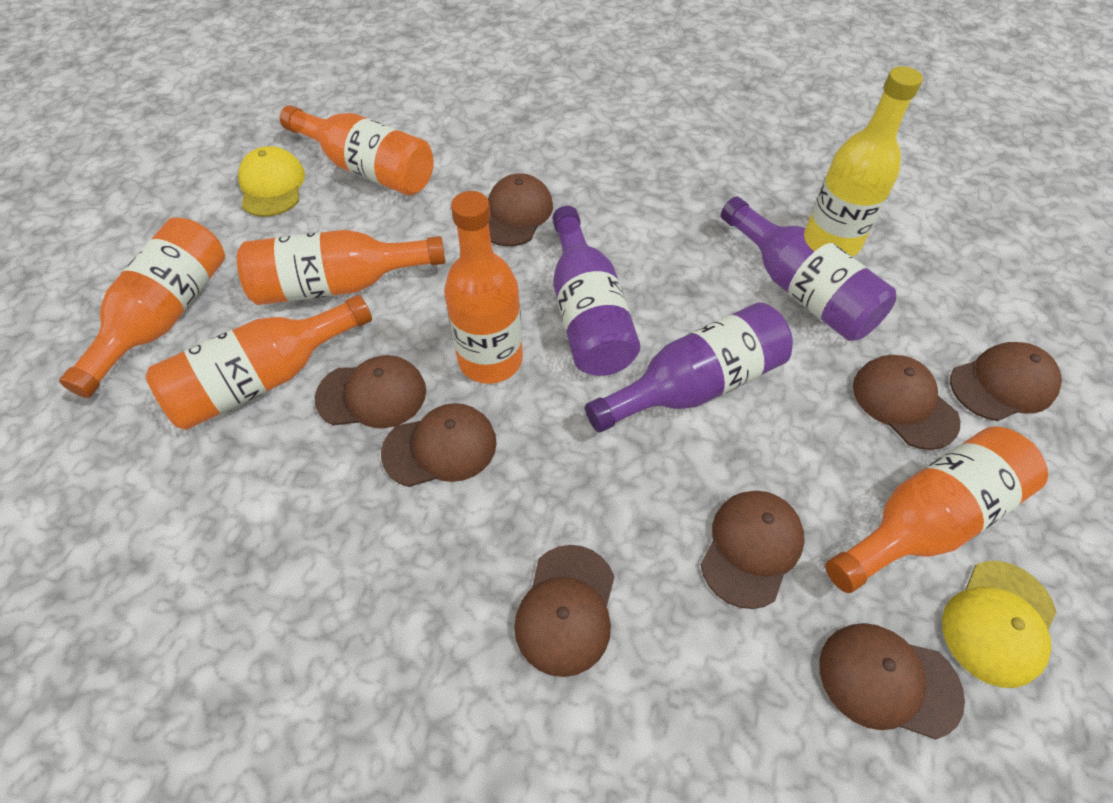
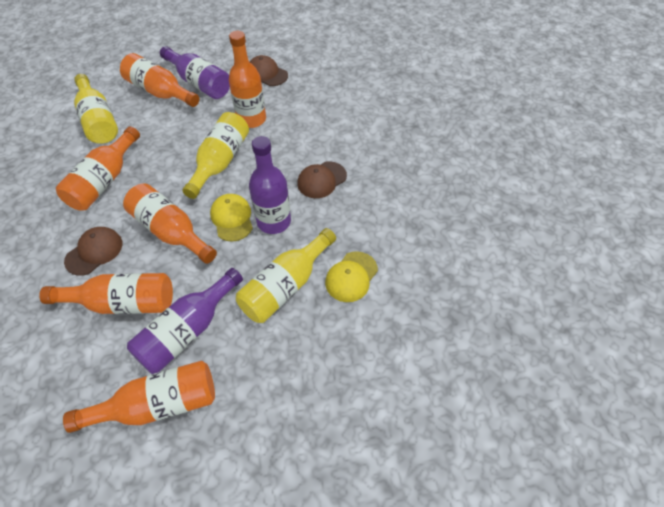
brown cap: 8 -> 3
yellow bottle: 1 -> 3

